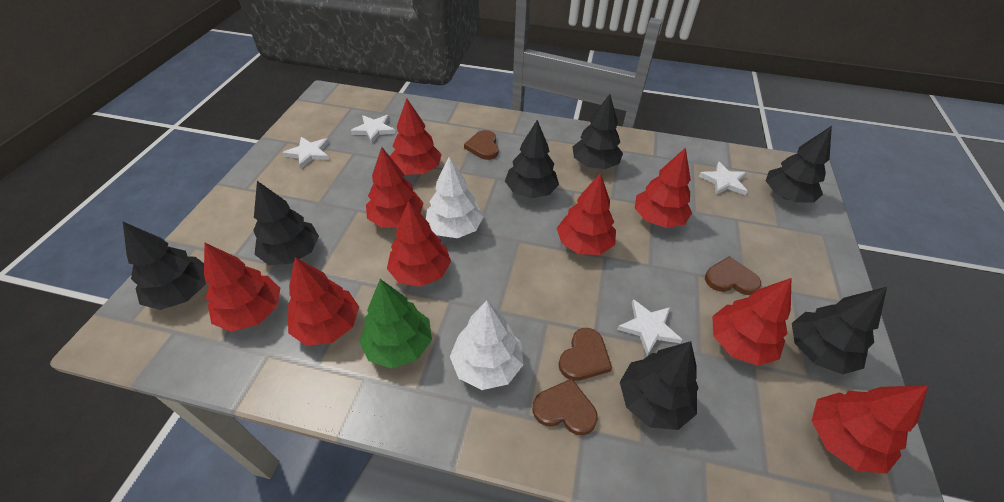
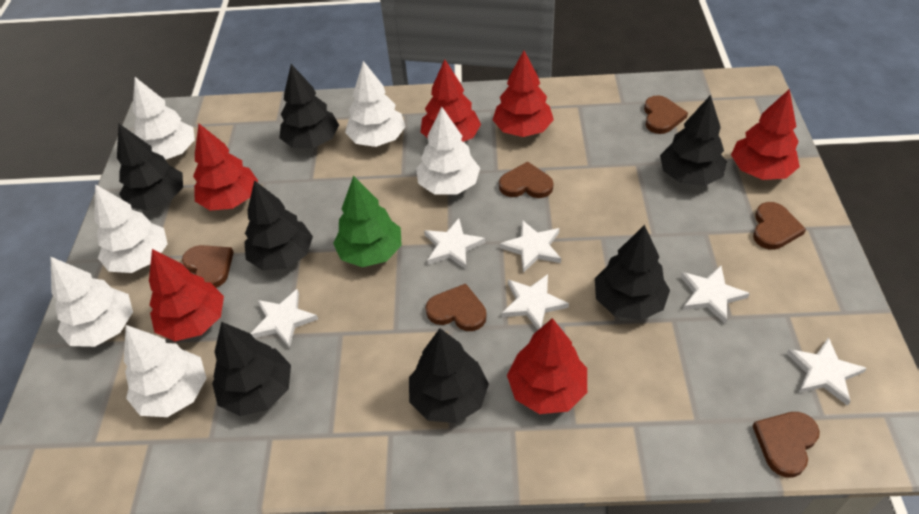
brown heart: 4 -> 6
red tree: 9 -> 6
white star: 4 -> 6
white tree: 2 -> 6

